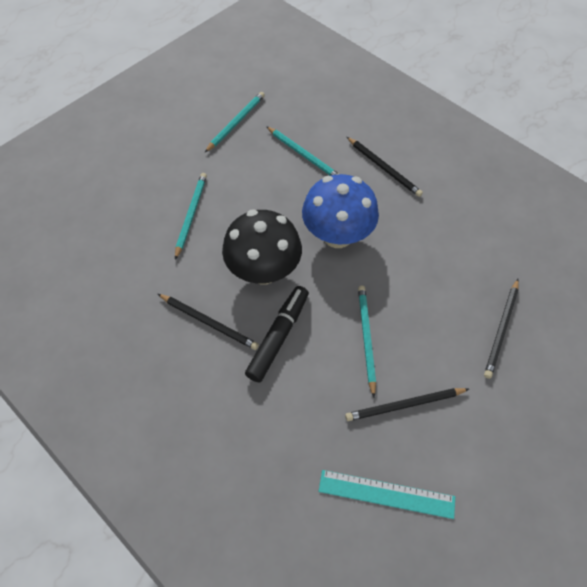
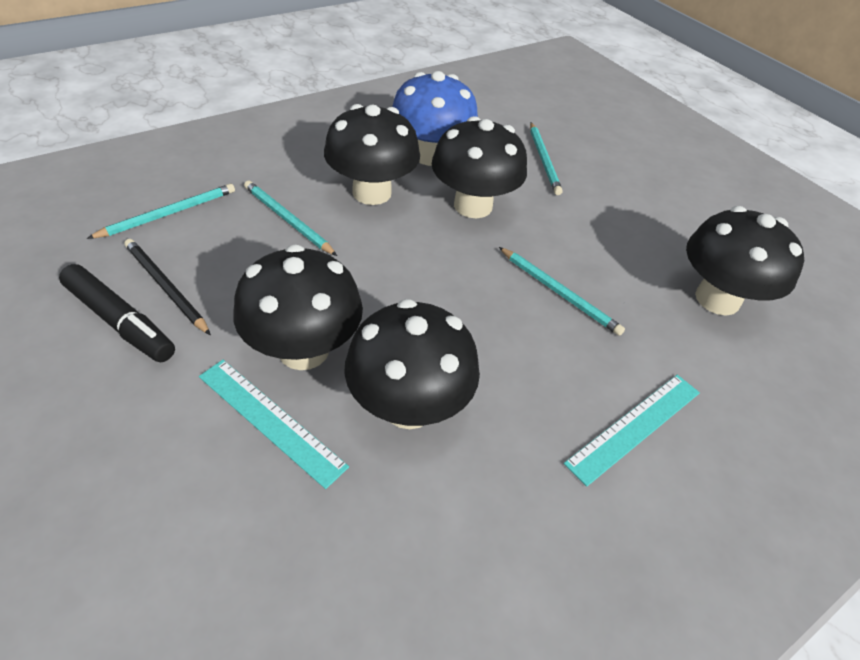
black mushroom: 1 -> 5
black pencil: 4 -> 1
turquoise ruler: 1 -> 2

